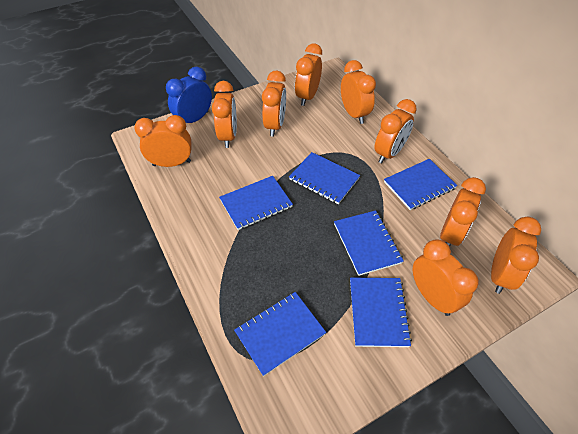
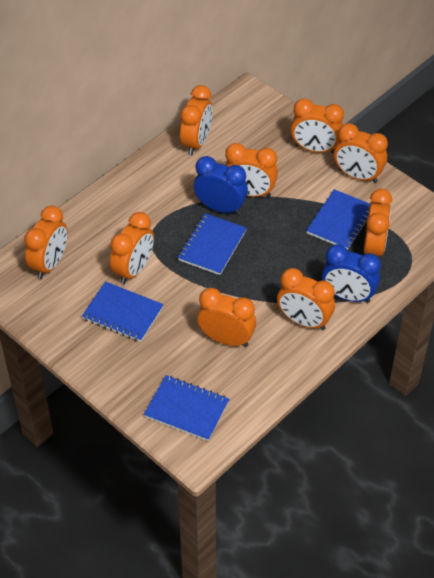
blue clock: 1 -> 2
blue notebook: 6 -> 4

